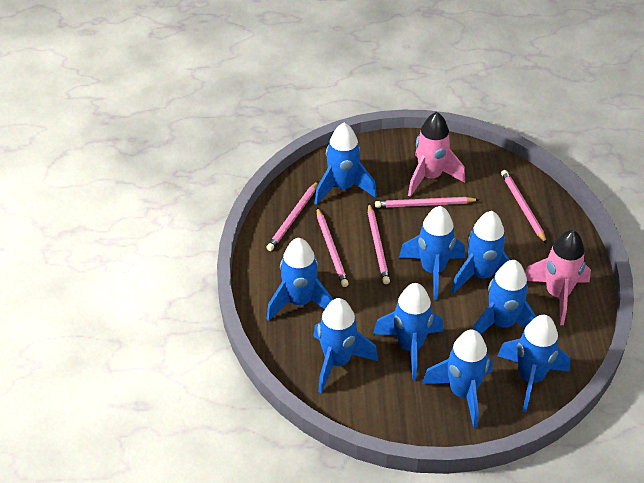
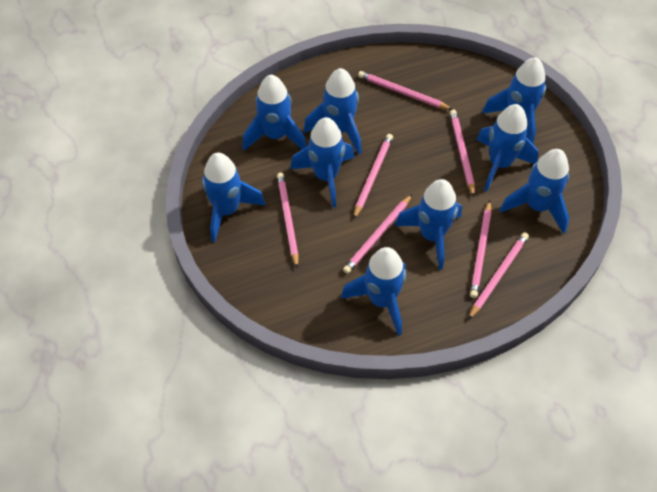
pink pencil: 5 -> 7
pink rocket: 2 -> 0

